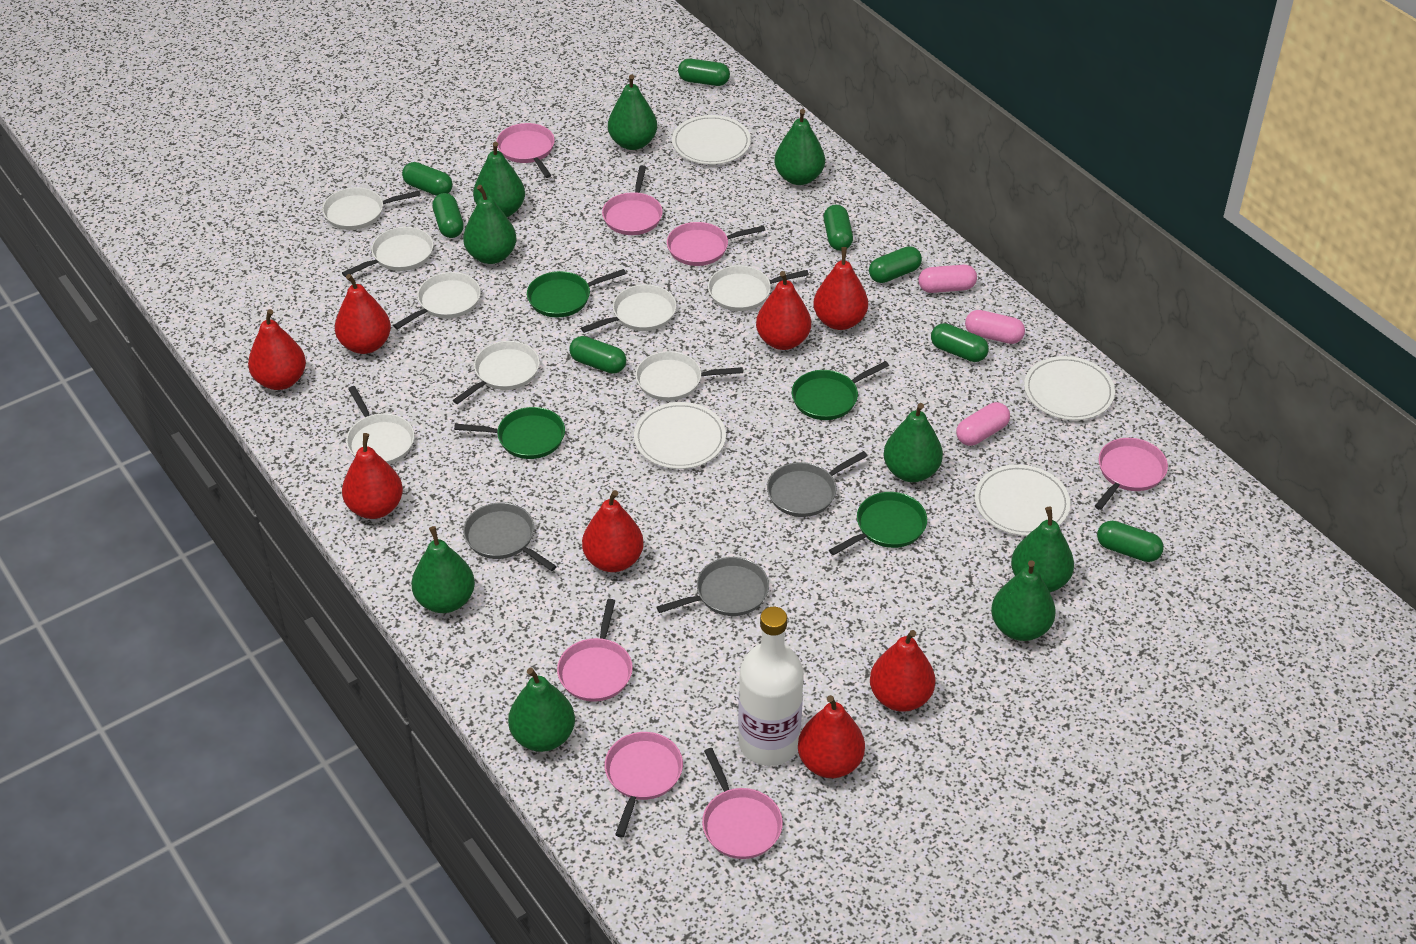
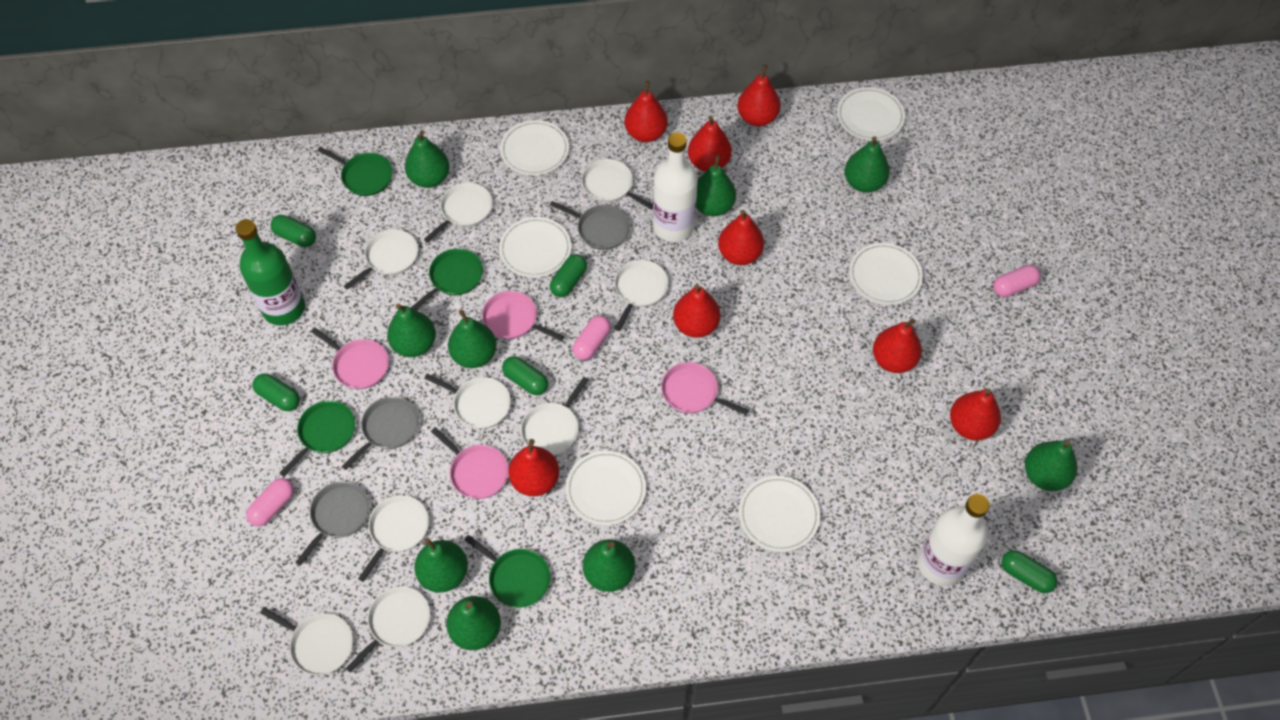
green bottle: 0 -> 1
green capsule: 8 -> 5
pink pan: 7 -> 4
white bottle: 1 -> 2
white pan: 8 -> 9
white plate: 4 -> 6

